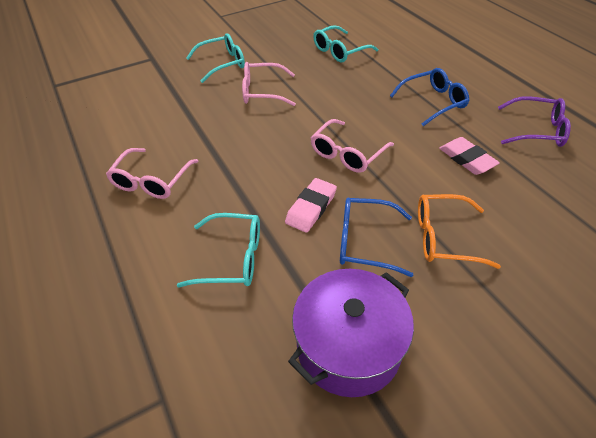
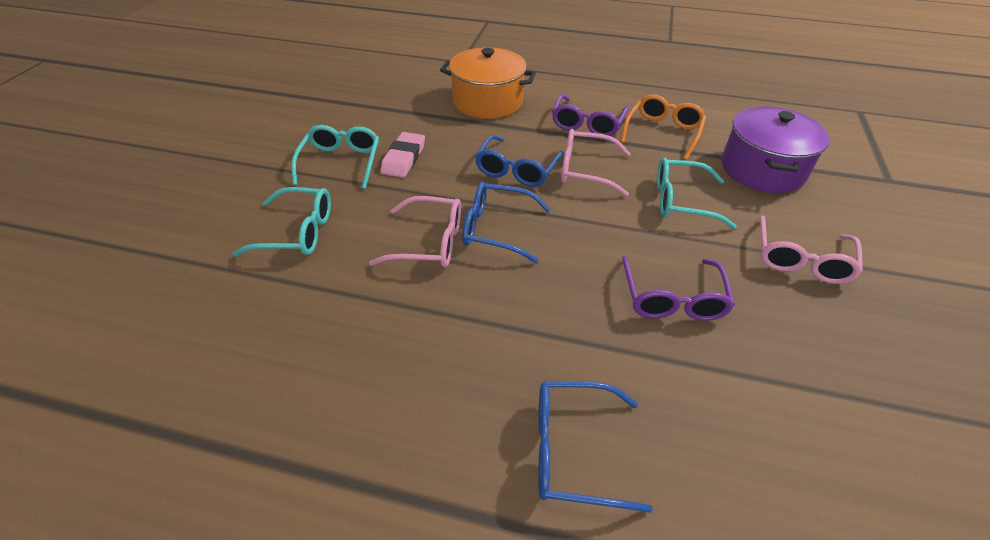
blue glasses: 2 -> 3
orange pot: 0 -> 1
pink eraser: 2 -> 1
purple glasses: 1 -> 2

